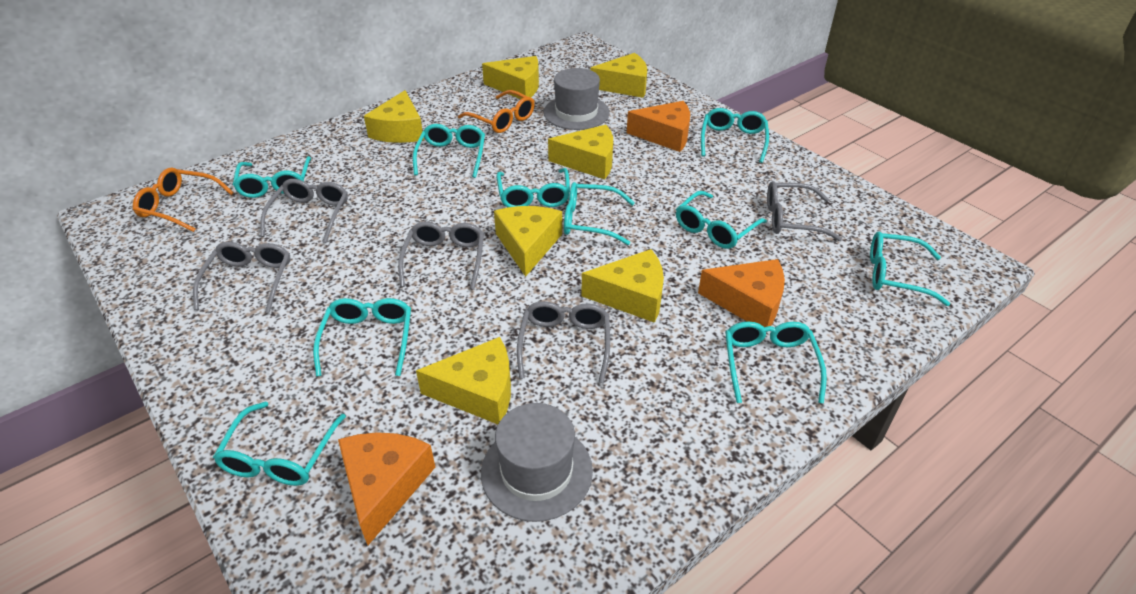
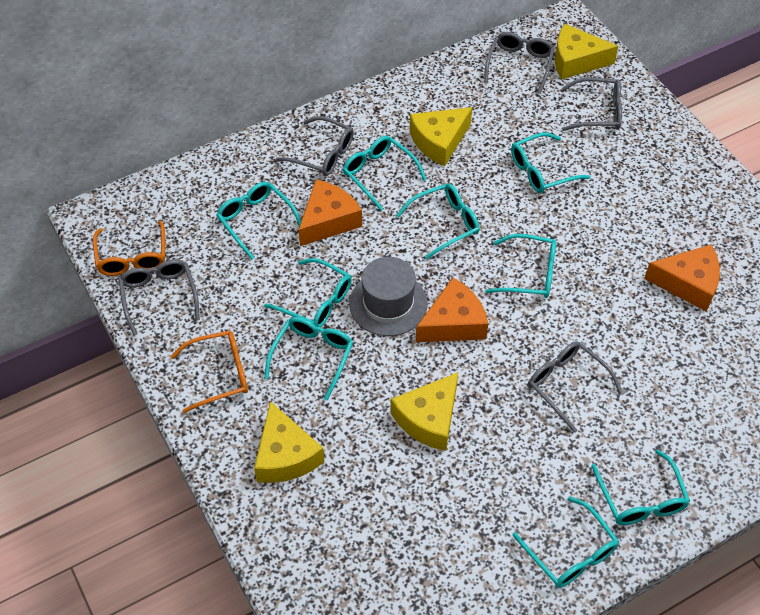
grey hat: 2 -> 1
turquoise glasses: 10 -> 9
yellow cheese: 7 -> 4

